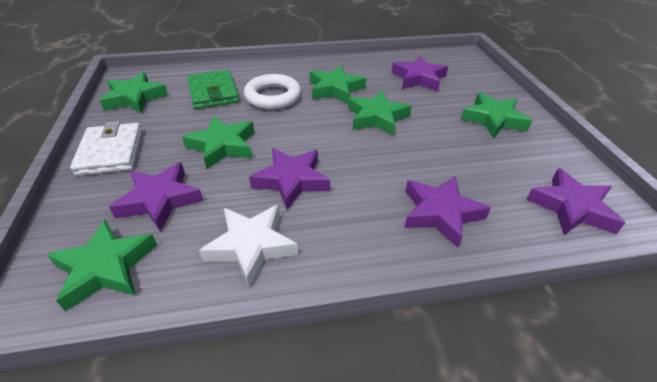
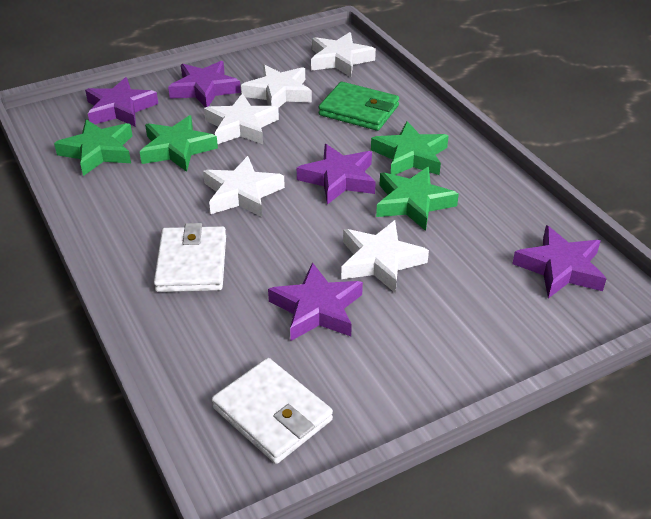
green star: 6 -> 4
white ring: 1 -> 0
white star: 1 -> 5
white wallet: 1 -> 2

